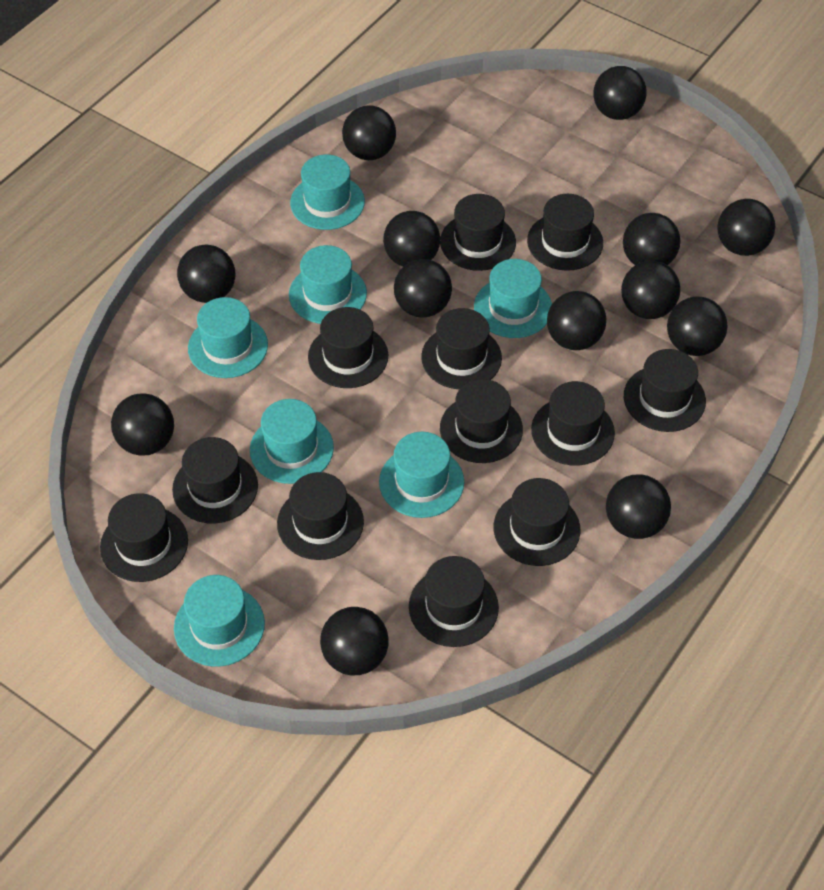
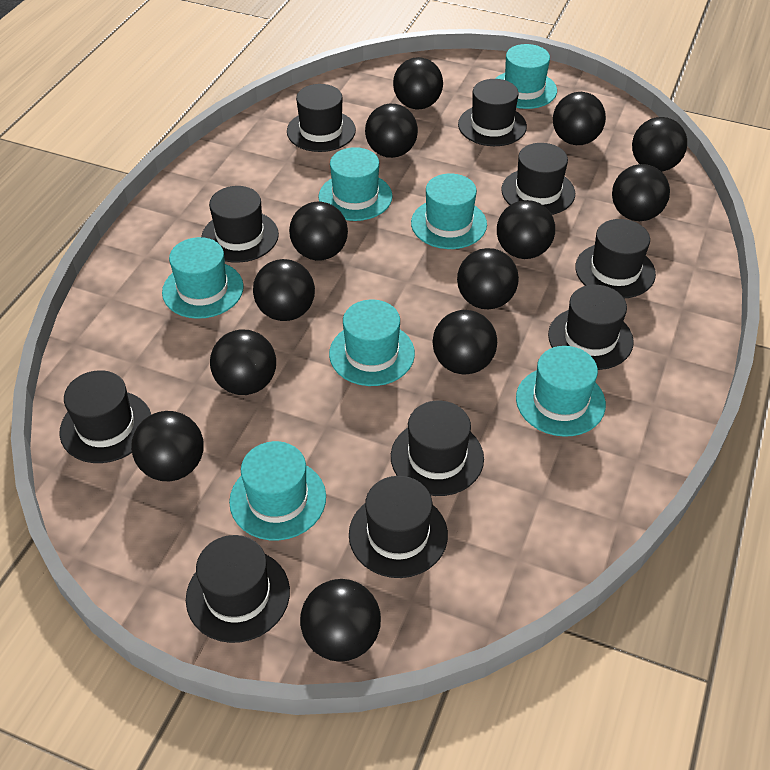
black hat: 12 -> 10

